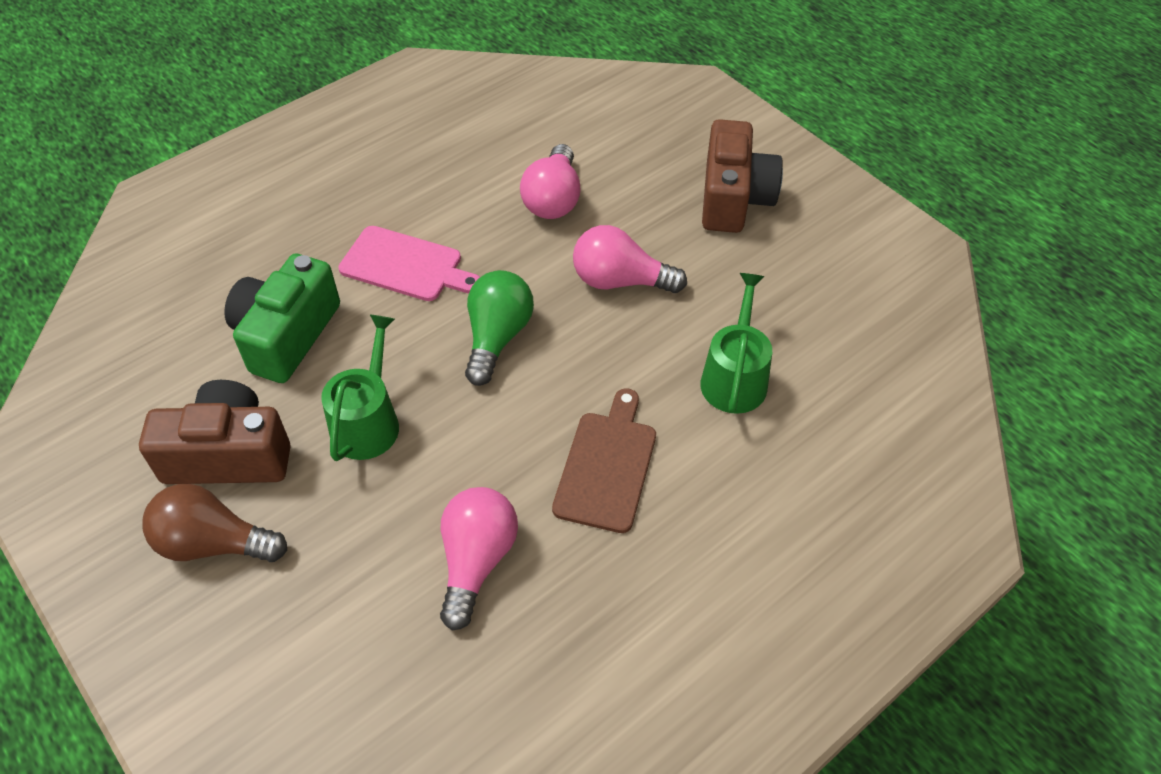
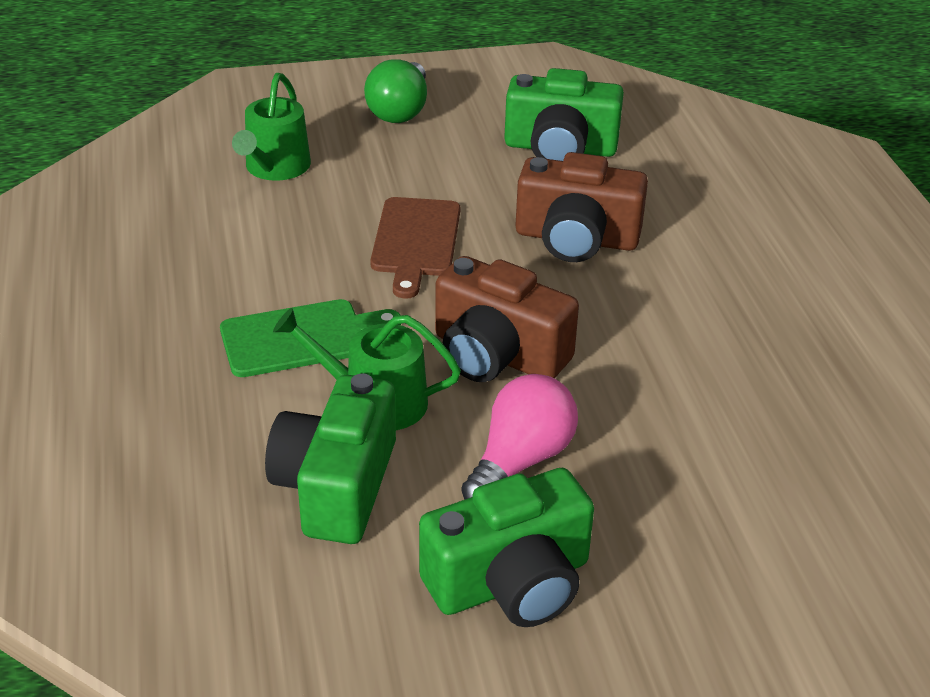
brown light bulb: 1 -> 0
green camera: 1 -> 3
green cutting board: 0 -> 1
pink cutting board: 1 -> 0
pink light bulb: 3 -> 1

